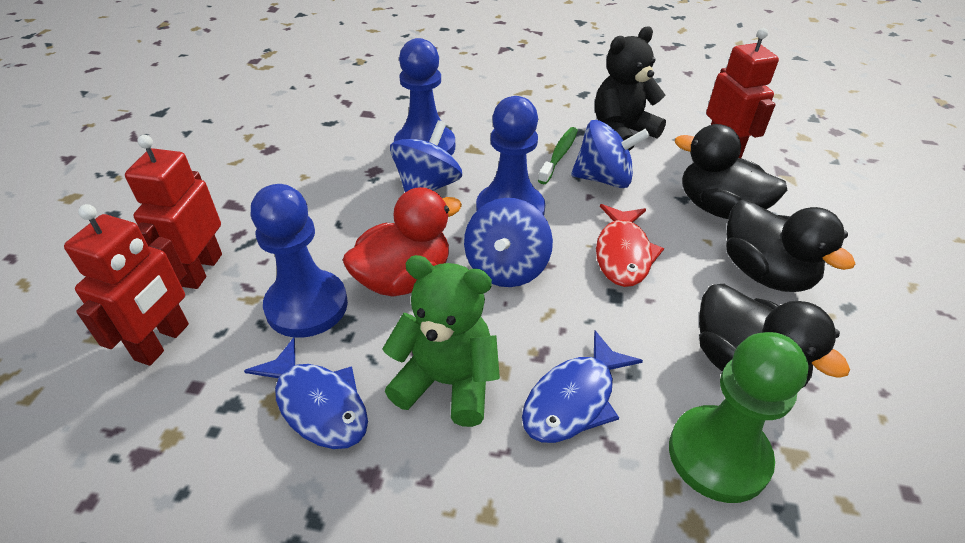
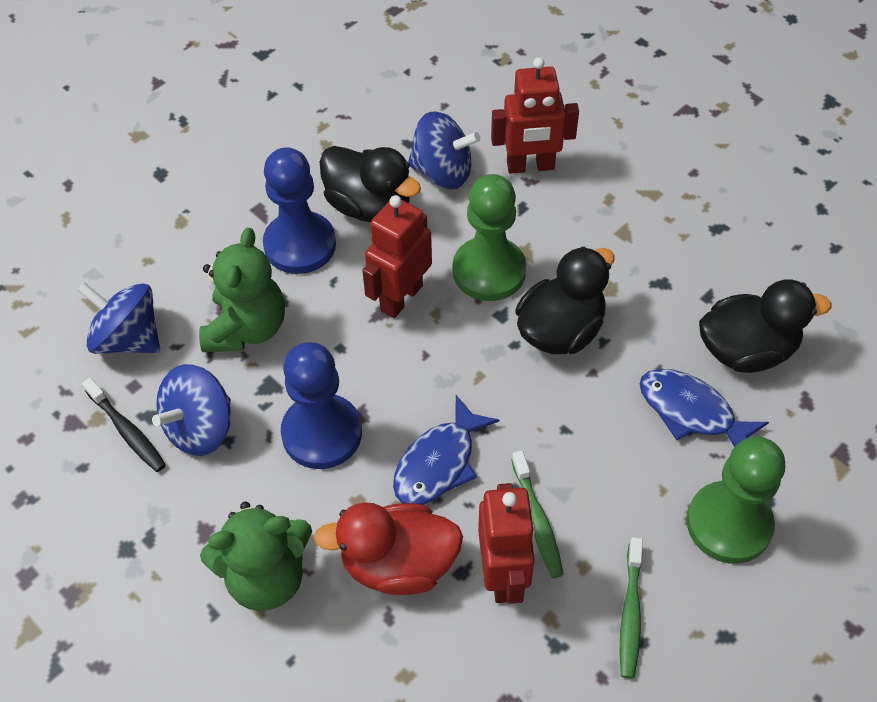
black teddy bear: 1 -> 0
black toothbrush: 0 -> 1
blue pawn: 3 -> 2
green pawn: 1 -> 2
green teddy bear: 1 -> 2
green toothbrush: 1 -> 2
red fish: 1 -> 0

